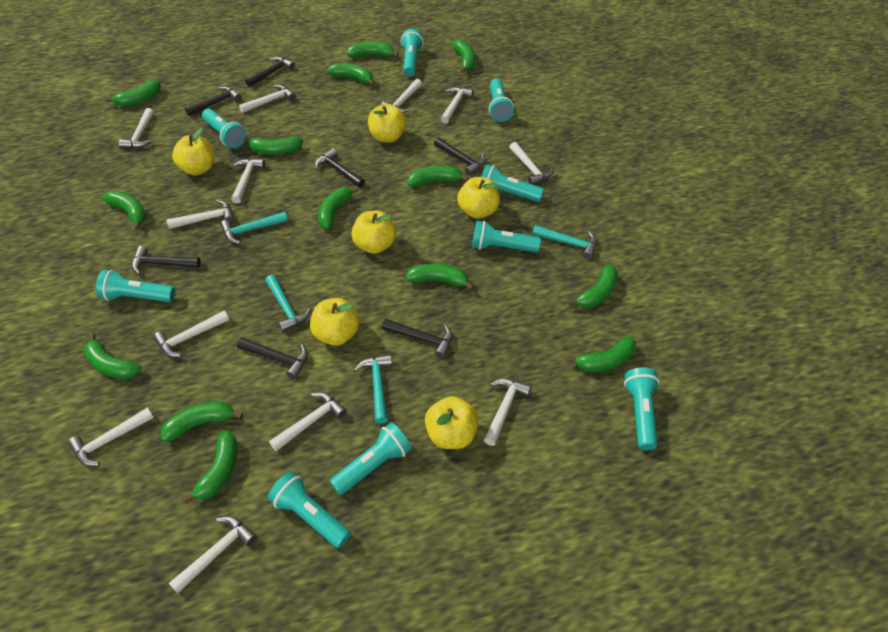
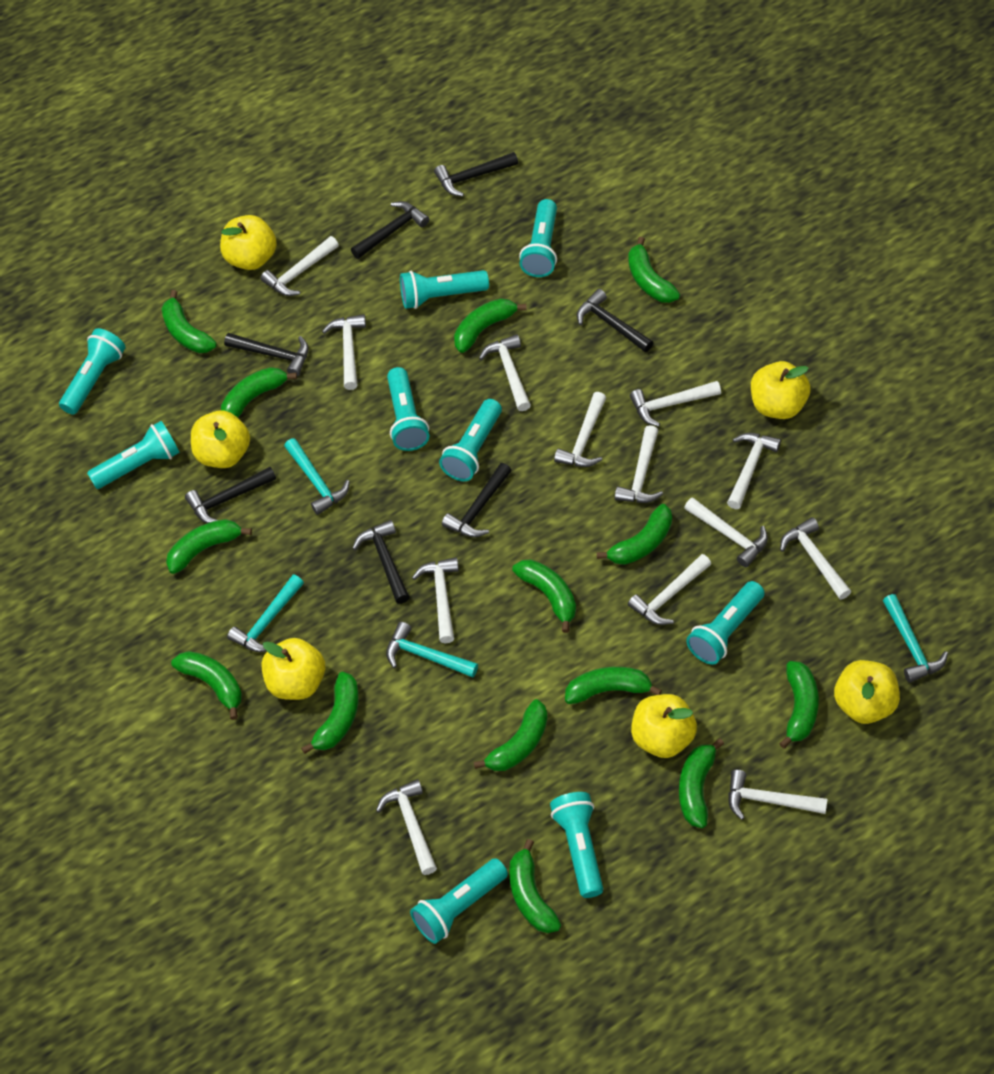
white hammer: 12 -> 13

